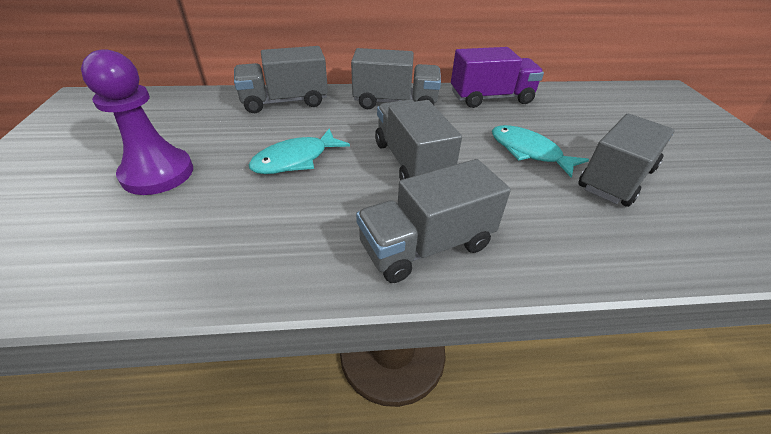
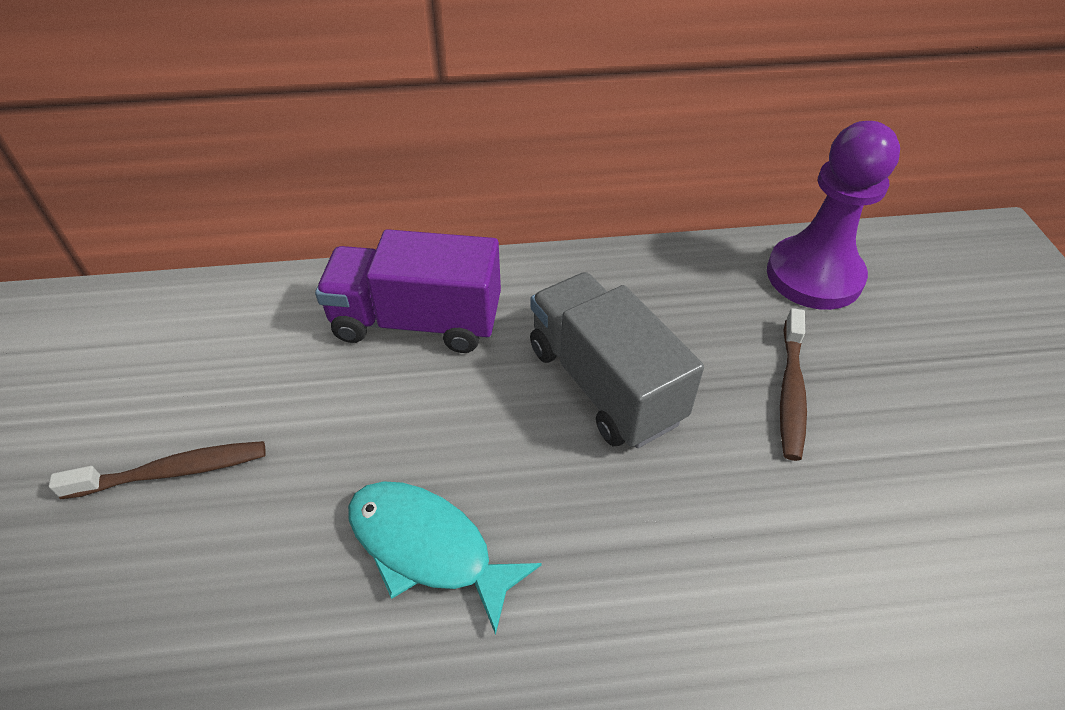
brown toothbrush: 0 -> 2
grey truck: 5 -> 1
turquoise fish: 2 -> 1

